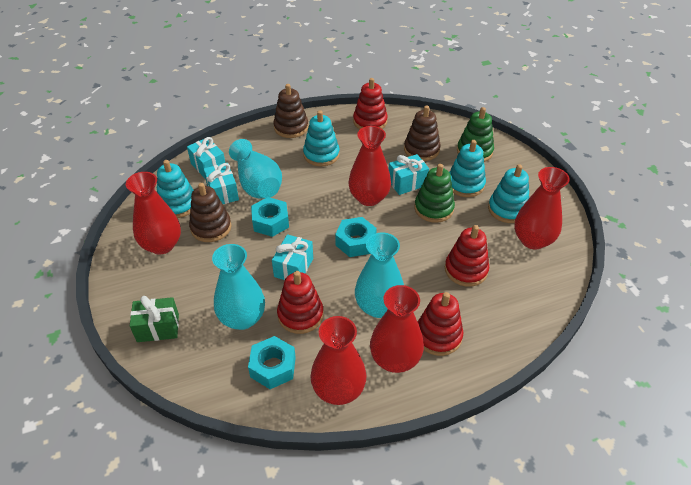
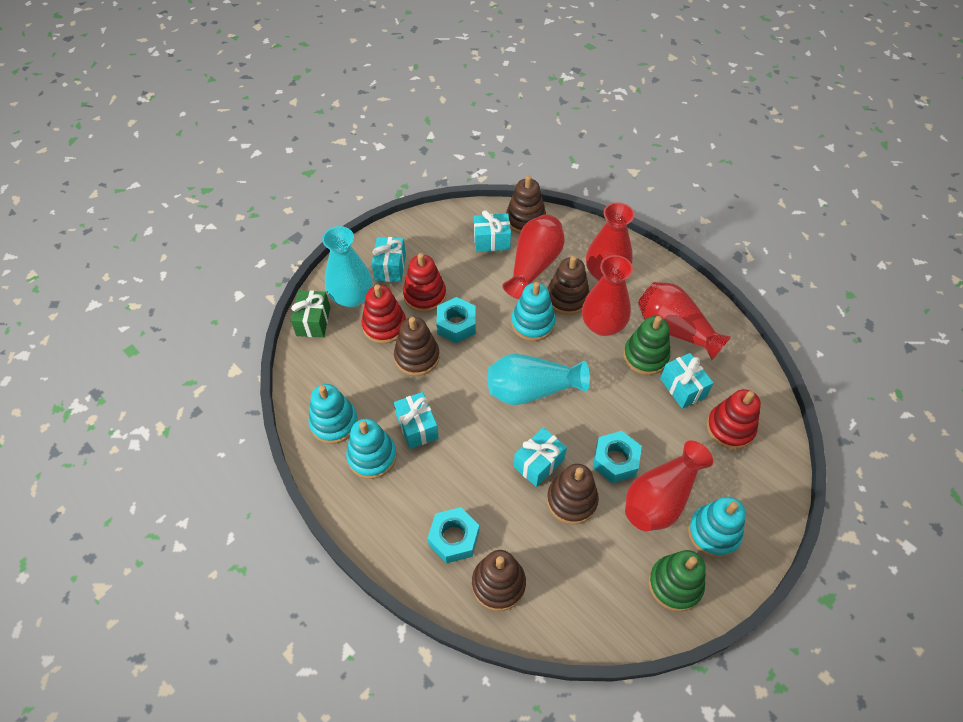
brown stacking toy: 3 -> 5
red stacking toy: 4 -> 3
turquoise gift: 4 -> 5
turquoise vase: 3 -> 2

